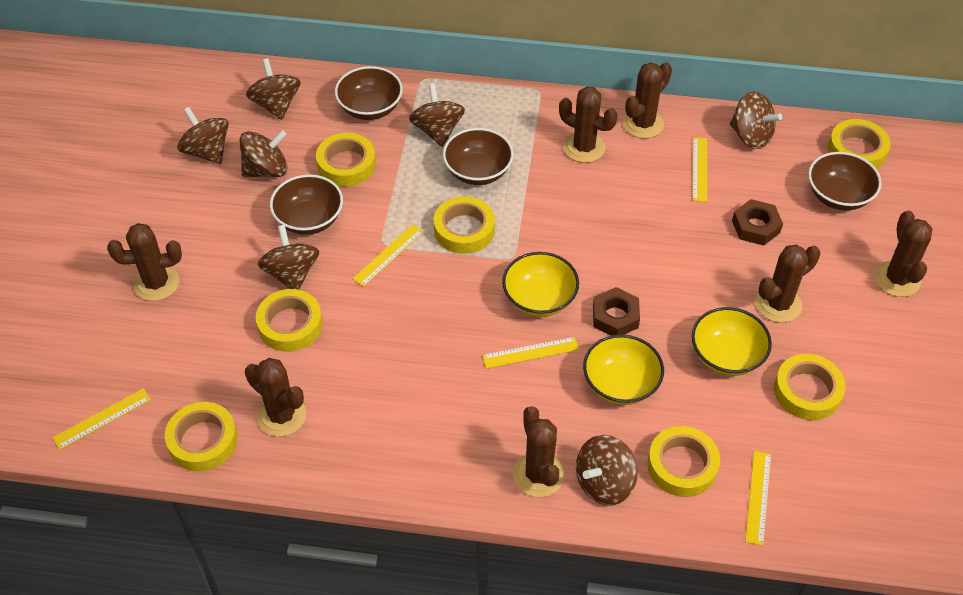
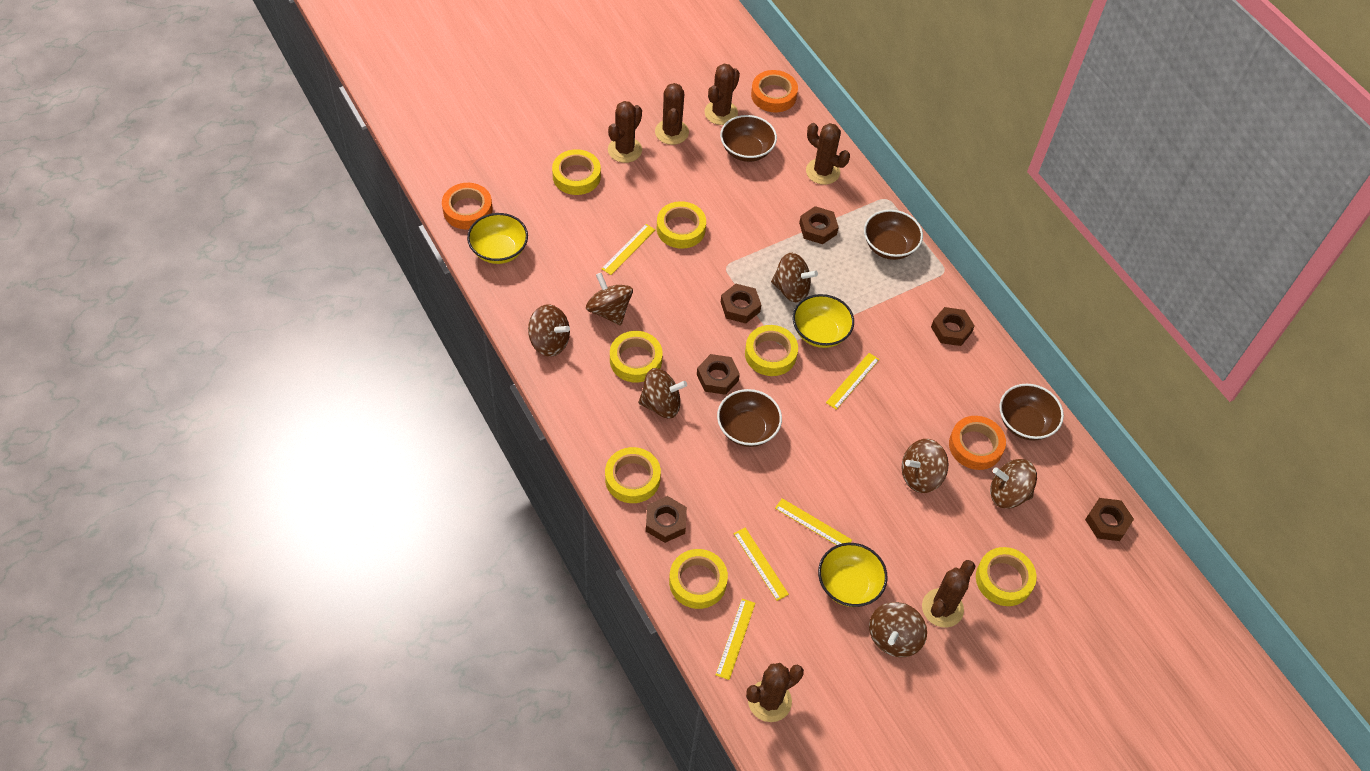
brown cactus: 7 -> 6
brown nut: 2 -> 6
orange tape: 0 -> 3

